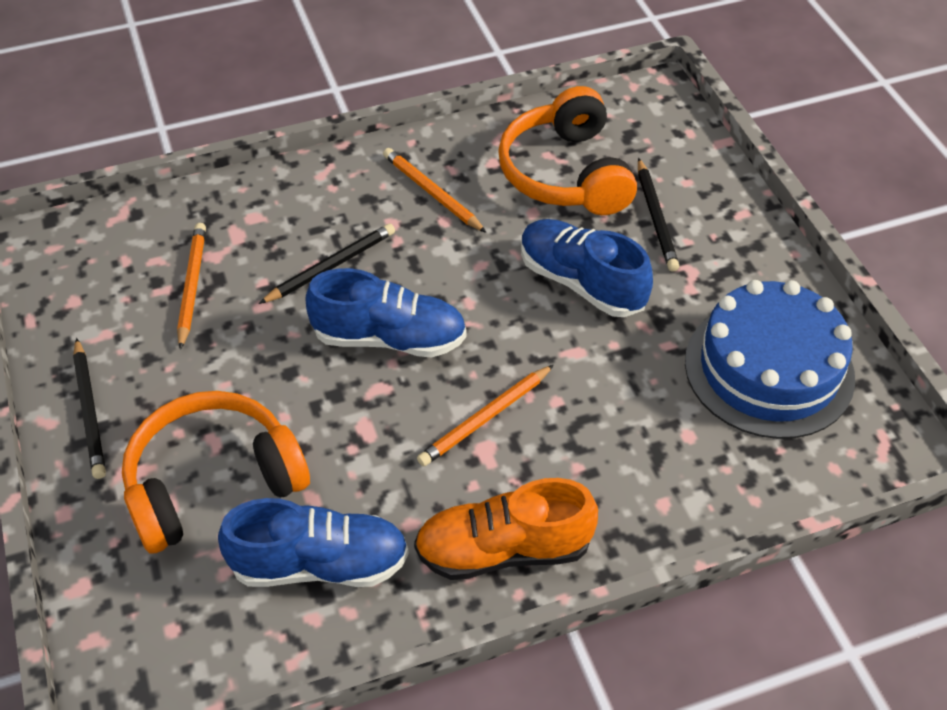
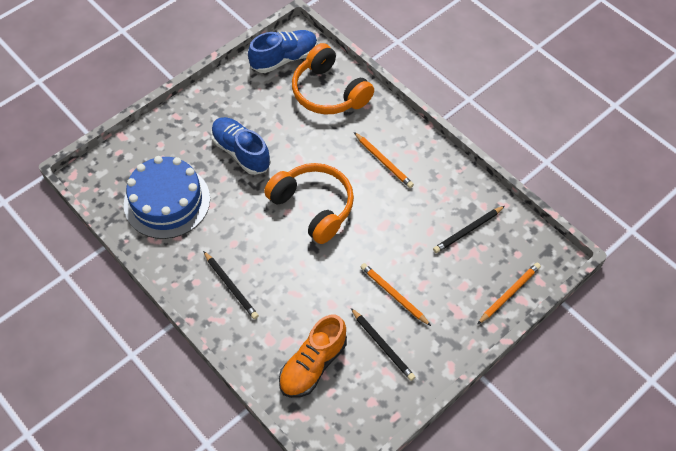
blue shoe: 3 -> 2

